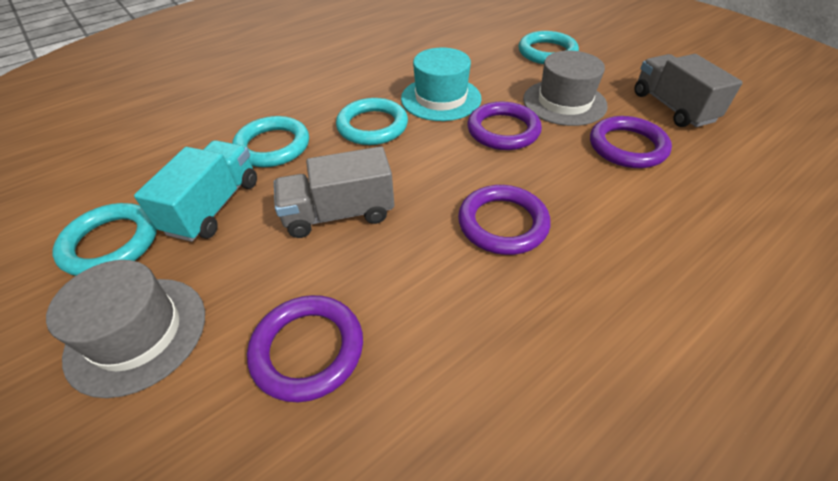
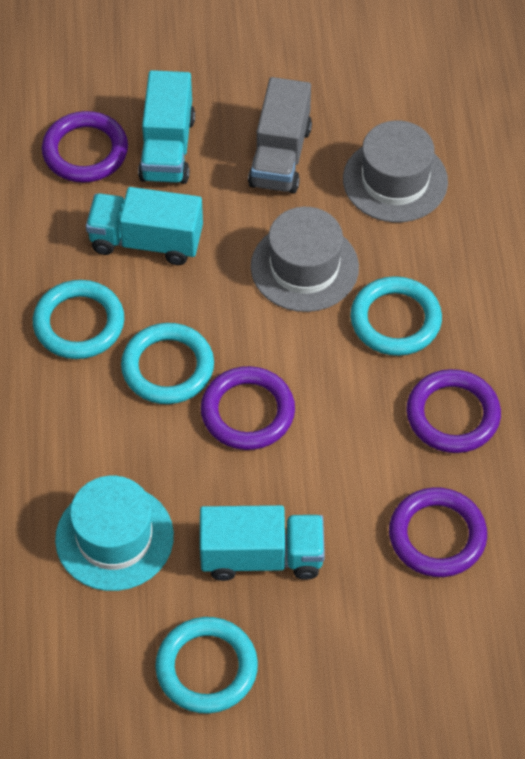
grey truck: 2 -> 1
turquoise truck: 1 -> 3

